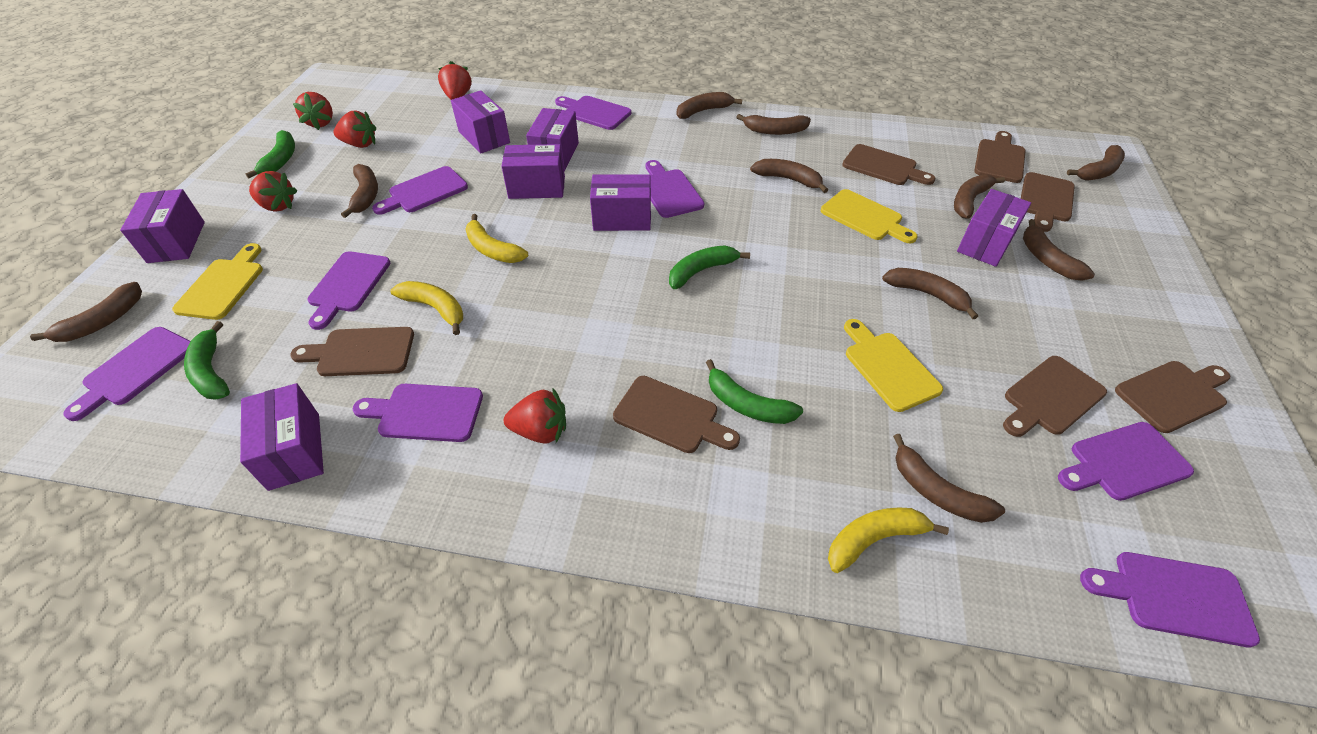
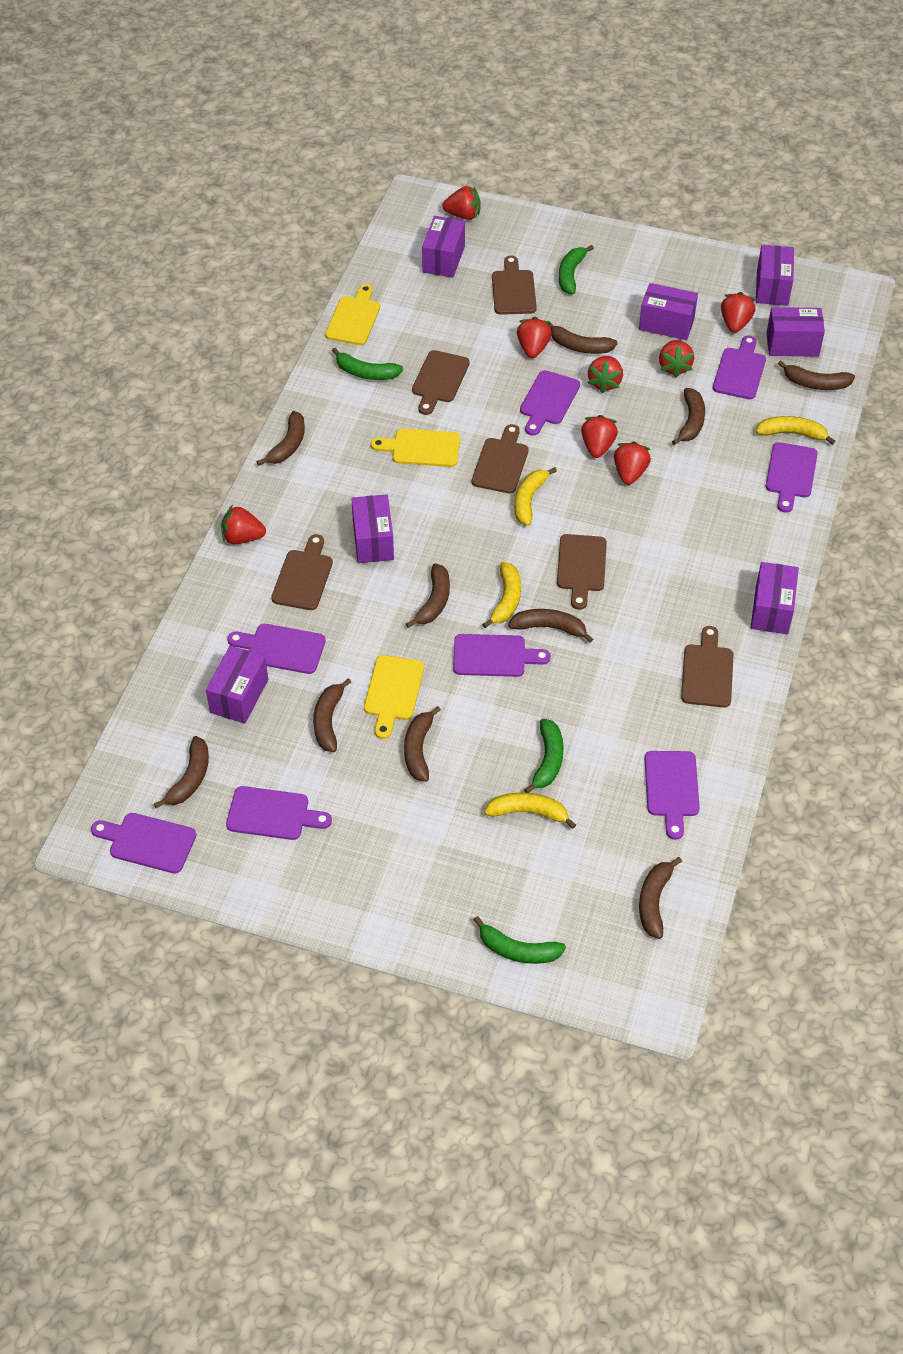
brown cutting board: 7 -> 6
red strawberry: 5 -> 8
yellow banana: 3 -> 4

